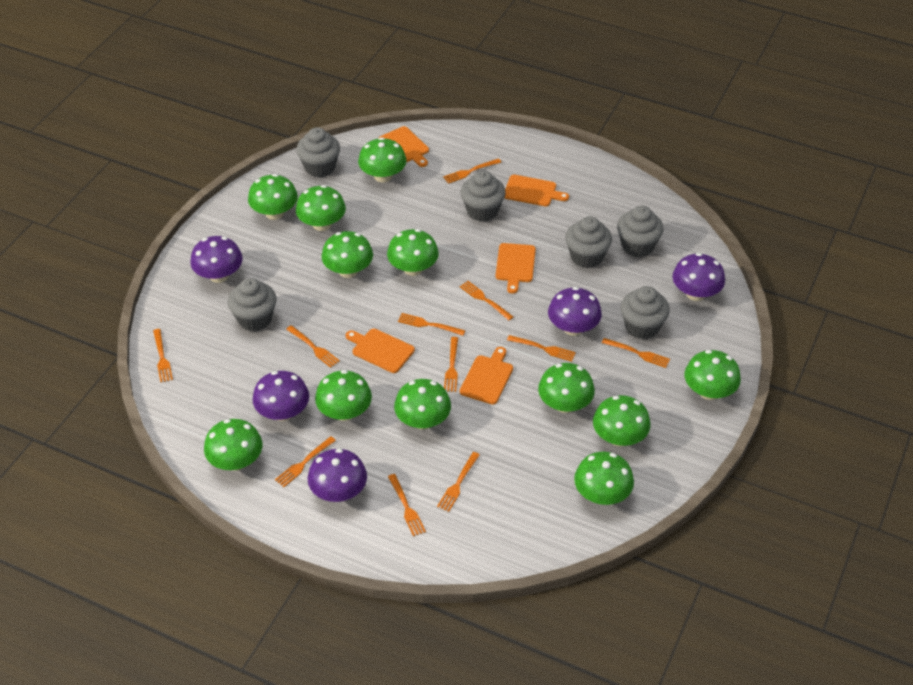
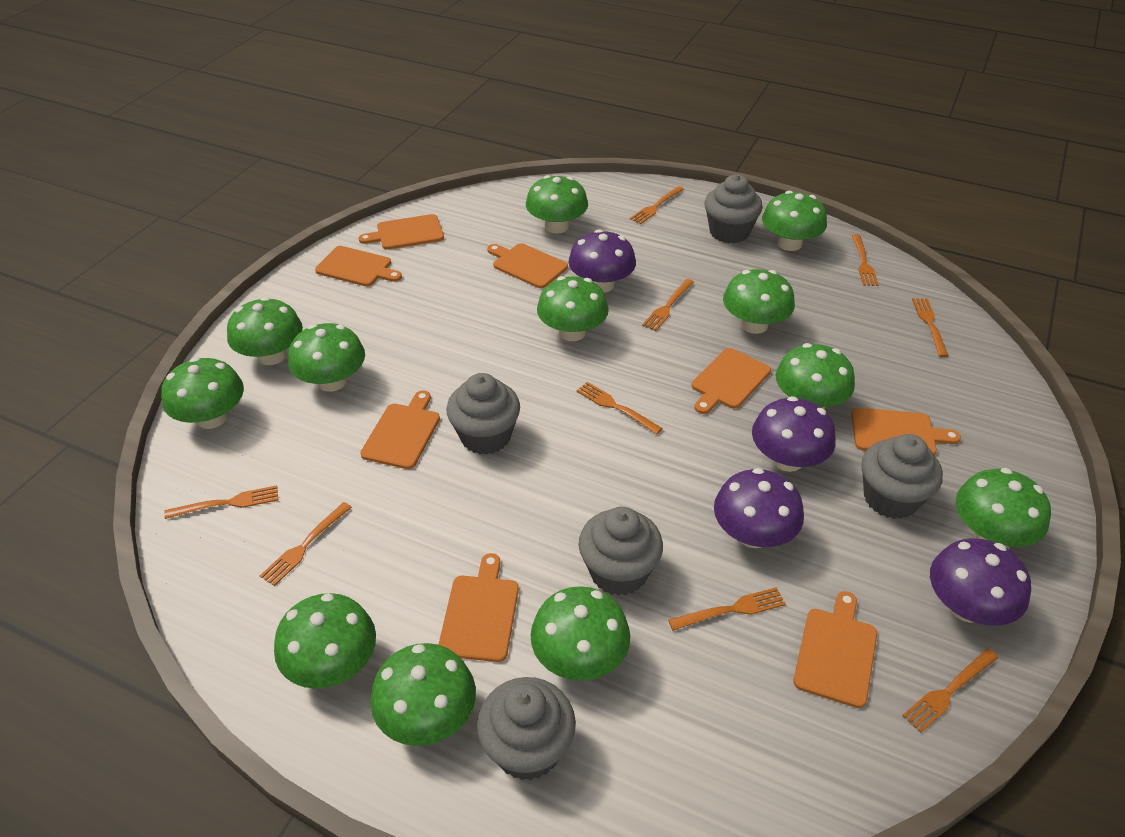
grey cupcake: 6 -> 5
orange cutting board: 5 -> 8
orange fork: 11 -> 9
purple mushroom: 5 -> 4

